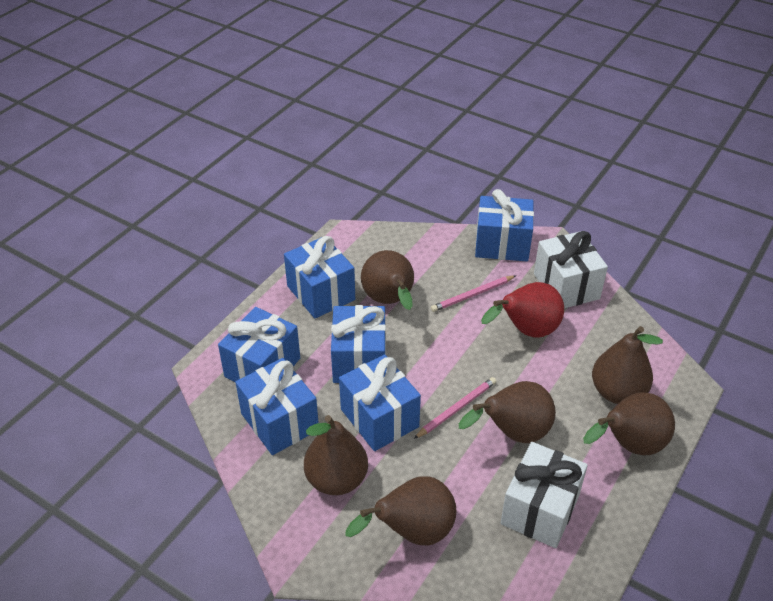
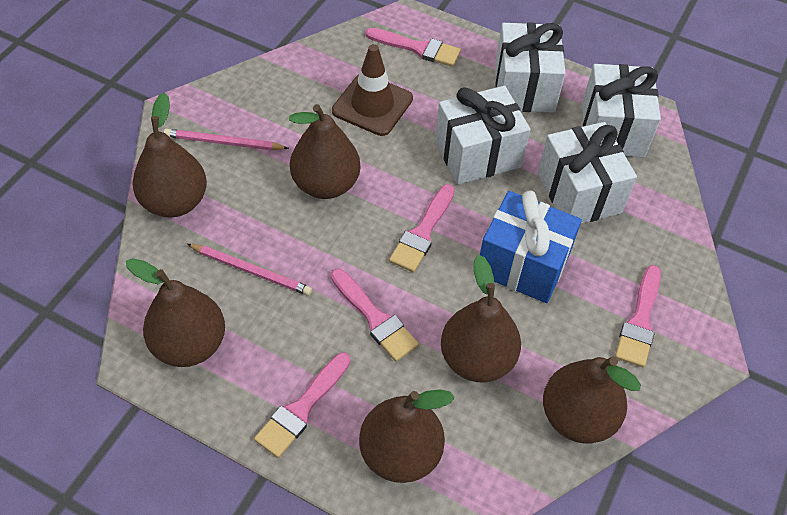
blue gift: 6 -> 1
brown traffic cone: 0 -> 1
pink brush: 0 -> 5
red pear: 1 -> 0
white gift: 2 -> 4

